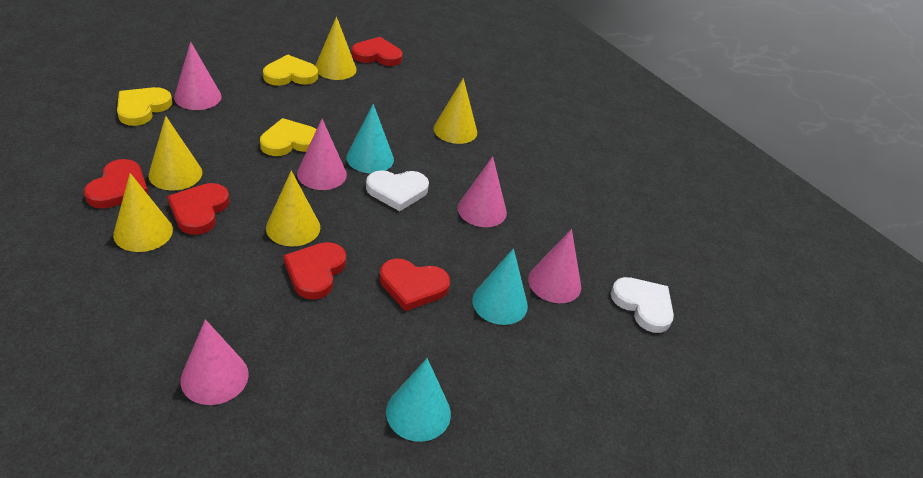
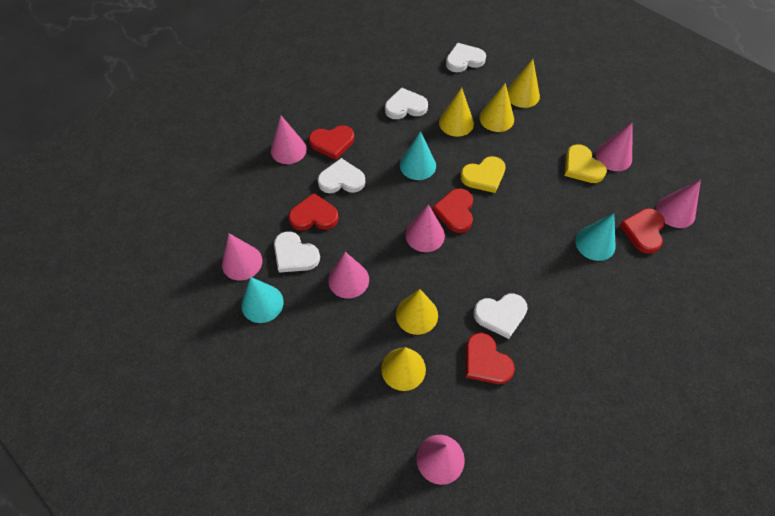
pink cone: 5 -> 7
white heart: 2 -> 5
yellow heart: 3 -> 2

